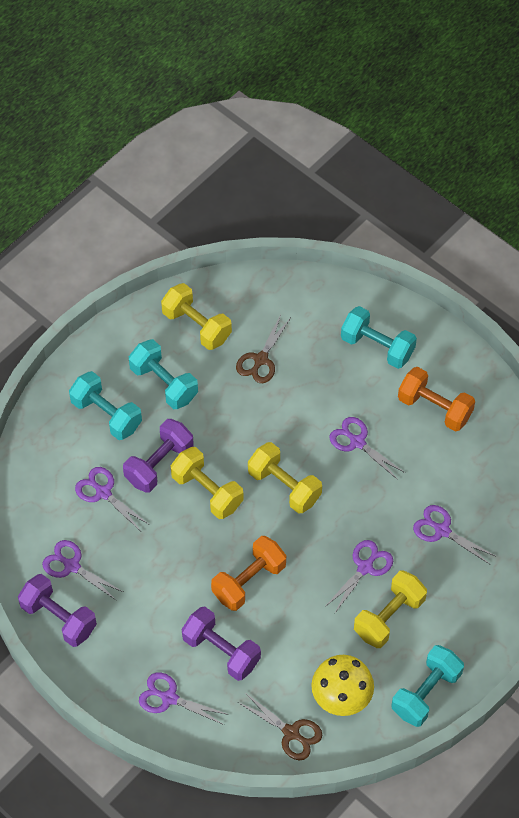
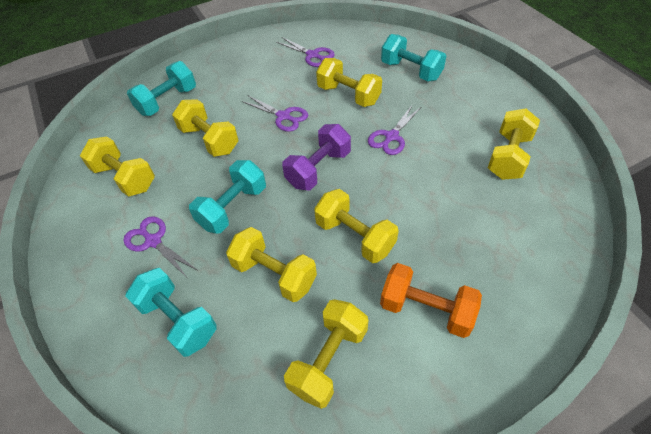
brown scissors: 2 -> 0
orange dumbbell: 2 -> 1
purple dumbbell: 3 -> 1
purple scissors: 6 -> 4
yellow dumbbell: 4 -> 7
yellow mushroom: 1 -> 0

